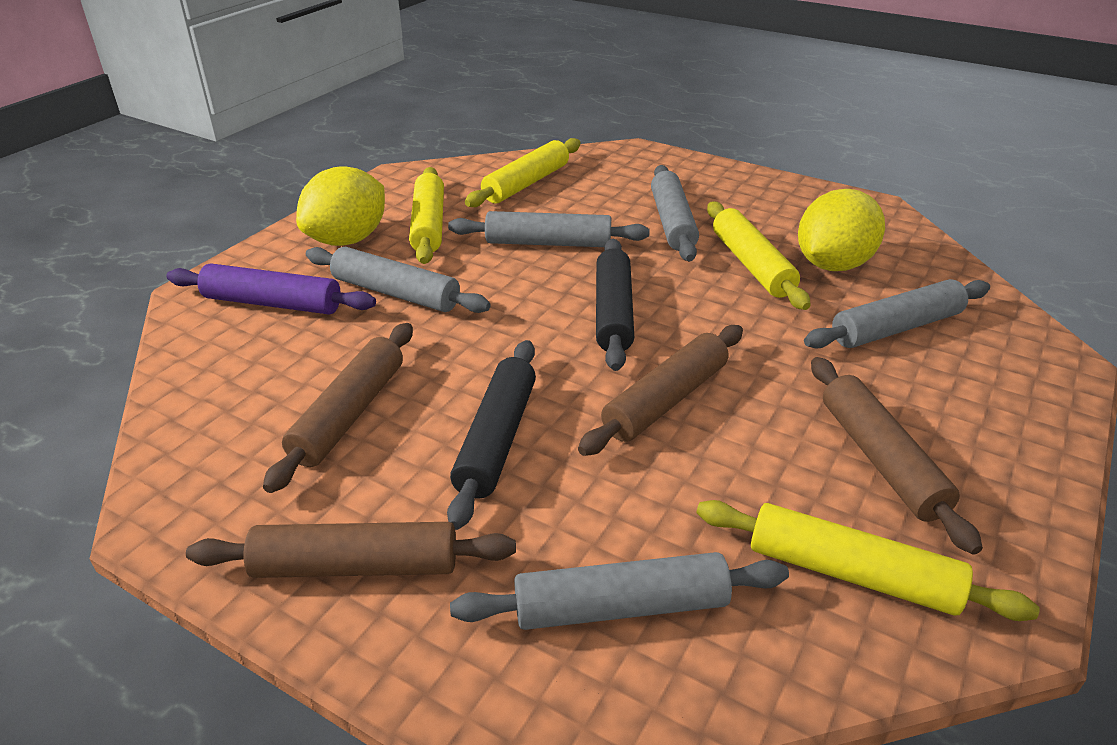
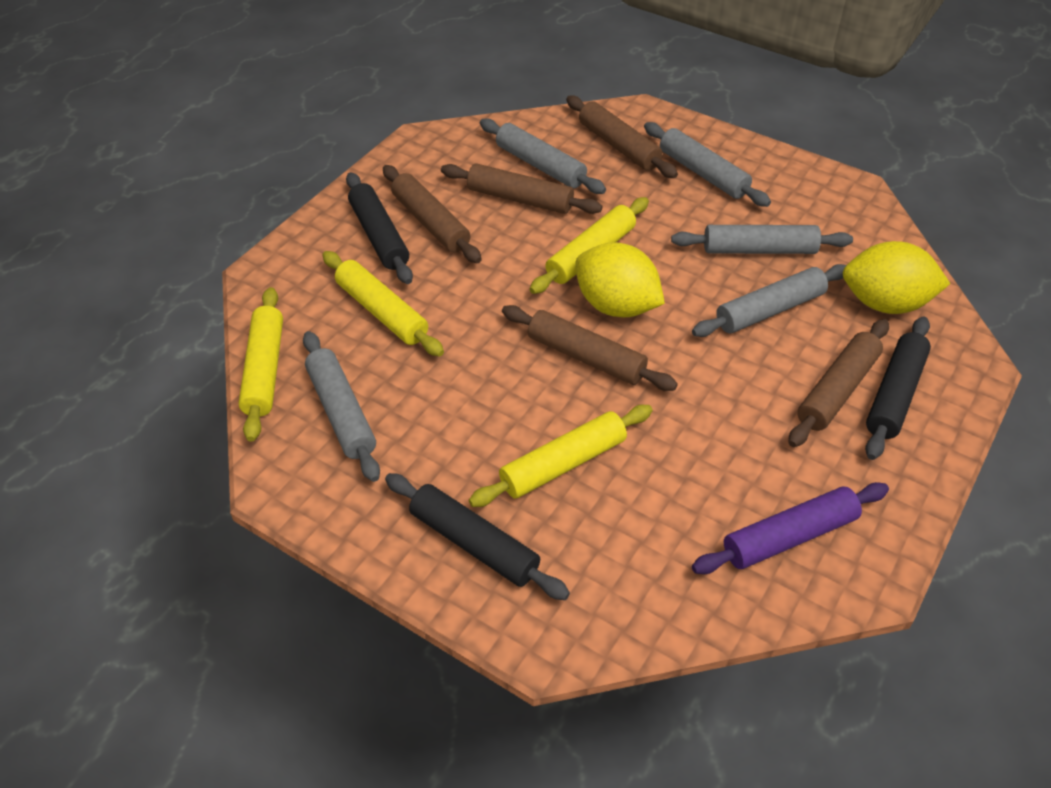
black rolling pin: 2 -> 3
brown rolling pin: 4 -> 5

